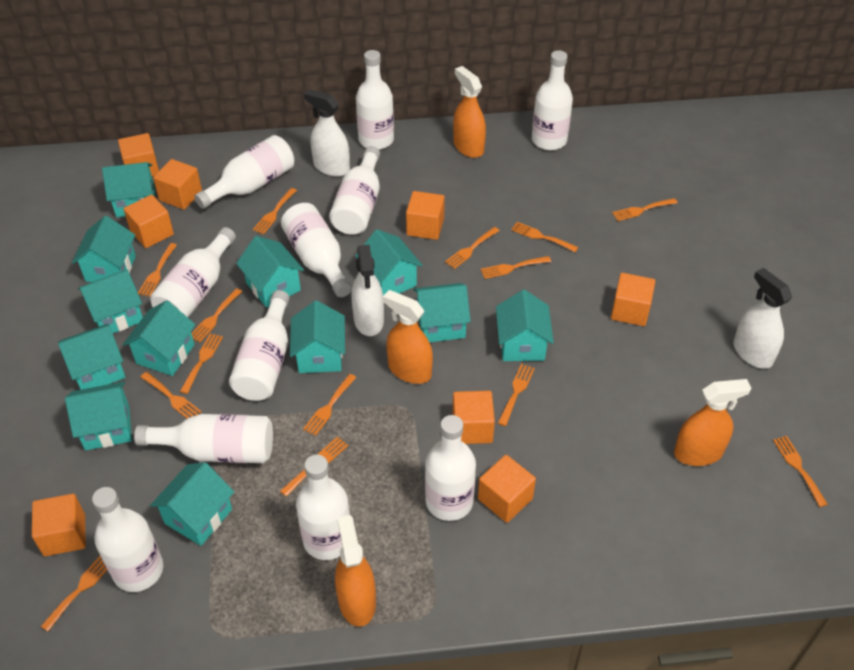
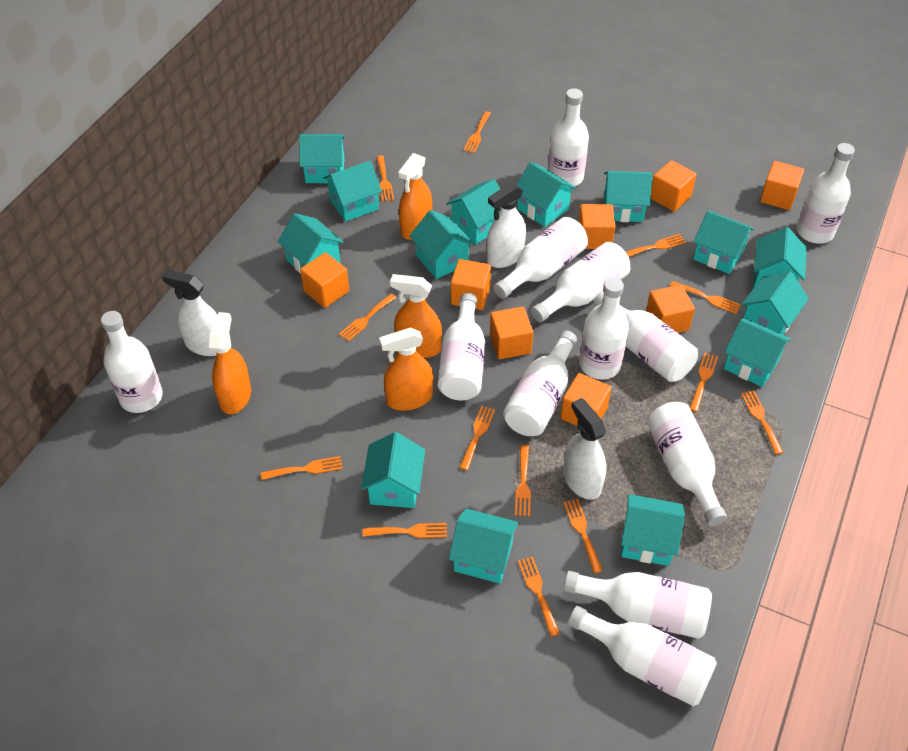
orange fork: 14 -> 13
turquoise house: 12 -> 14
white bottle: 11 -> 12

